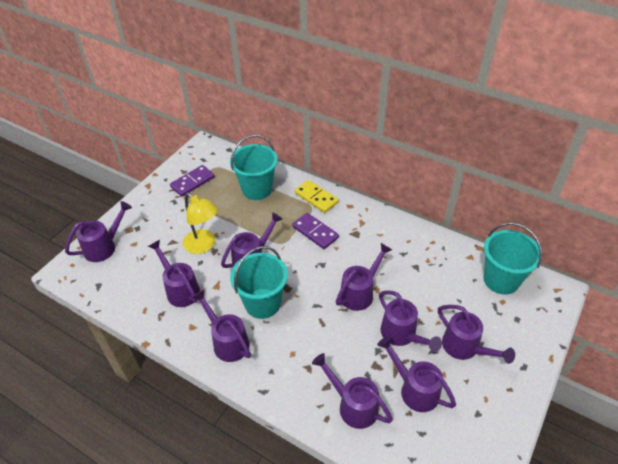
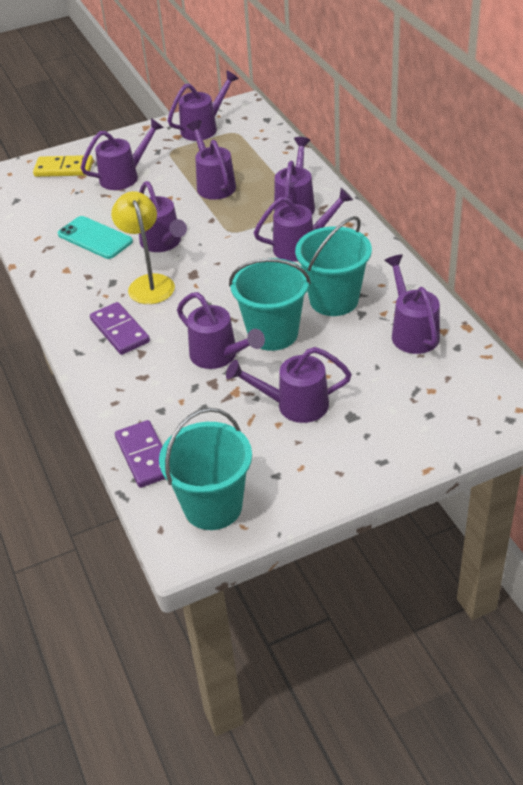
turquoise phone: 0 -> 1

